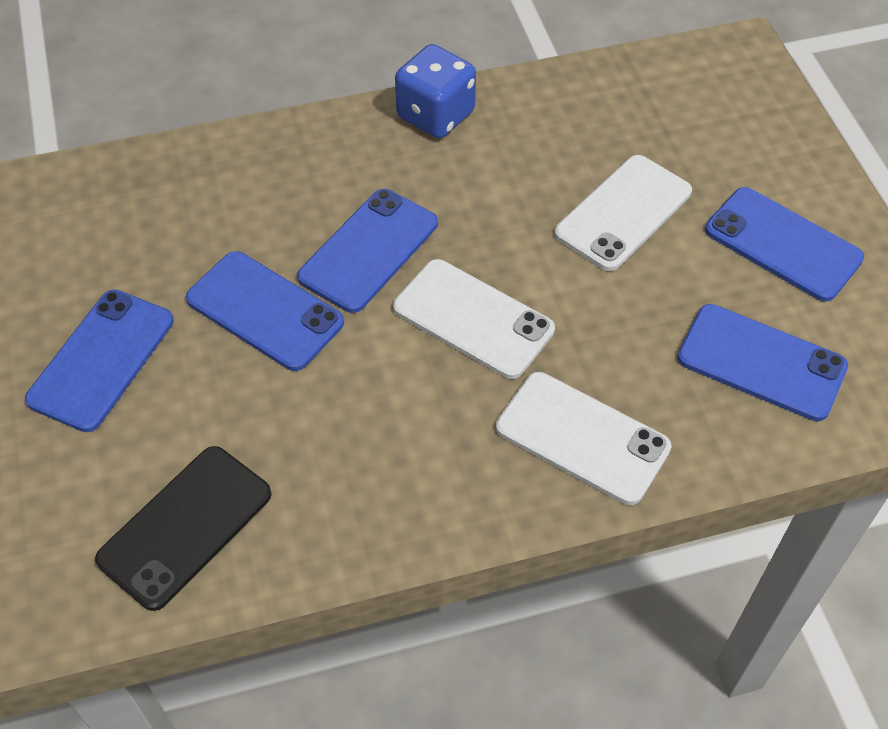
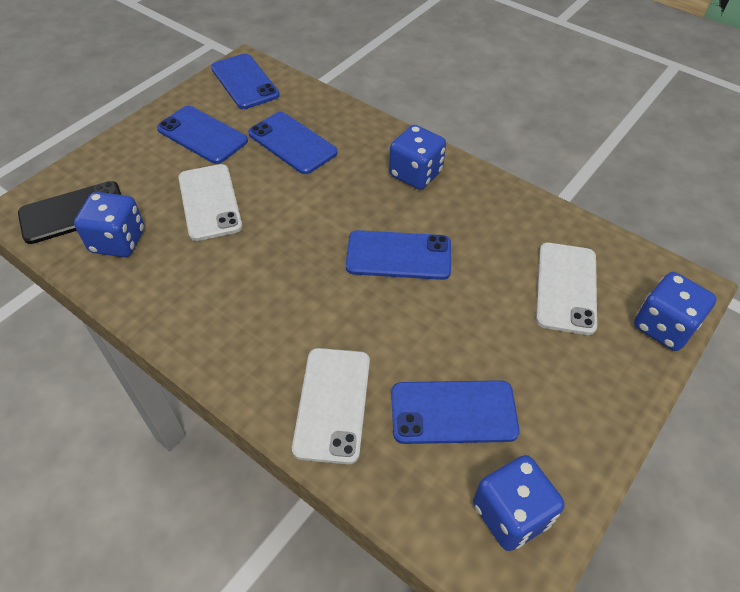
blue dice: 1 -> 4

